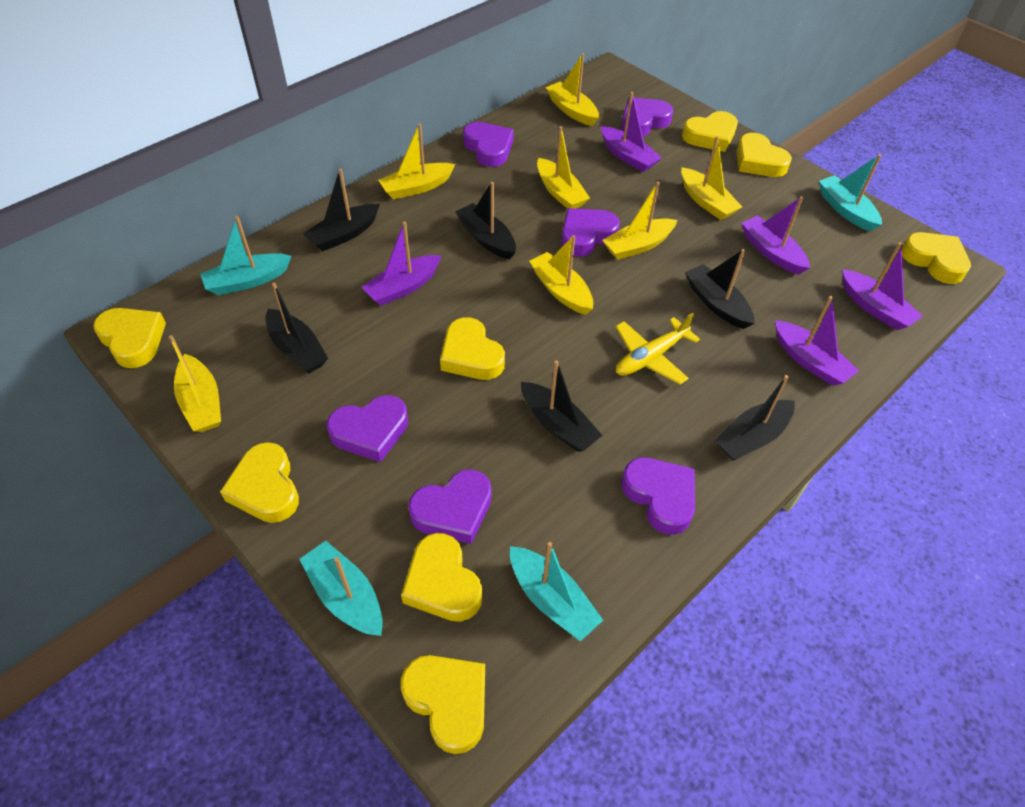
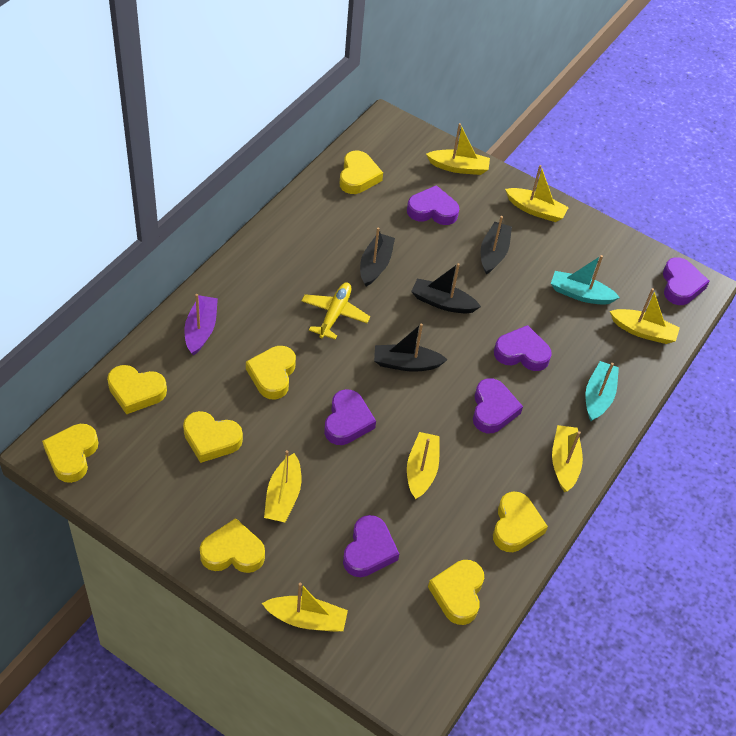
black boat: 6 -> 4
purple boat: 5 -> 1
turquoise boat: 4 -> 2

